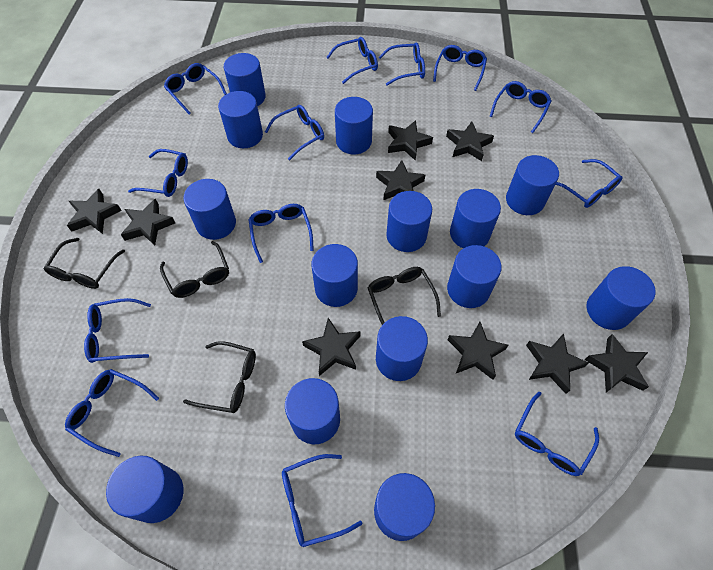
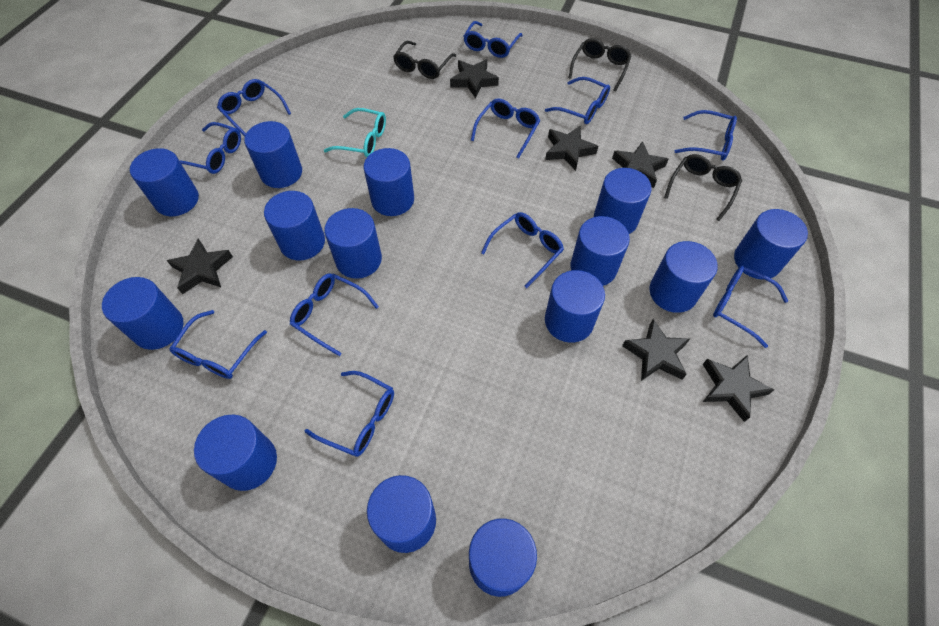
black glasses: 4 -> 3
black star: 9 -> 6
blue glasses: 13 -> 11
turquoise glasses: 0 -> 1

